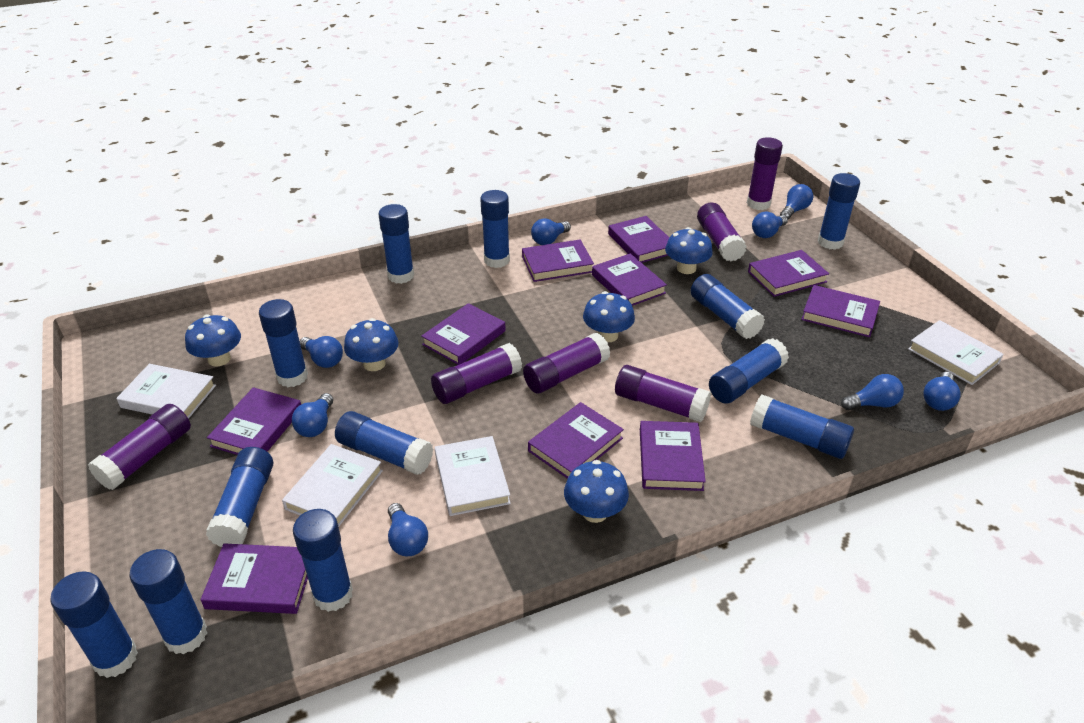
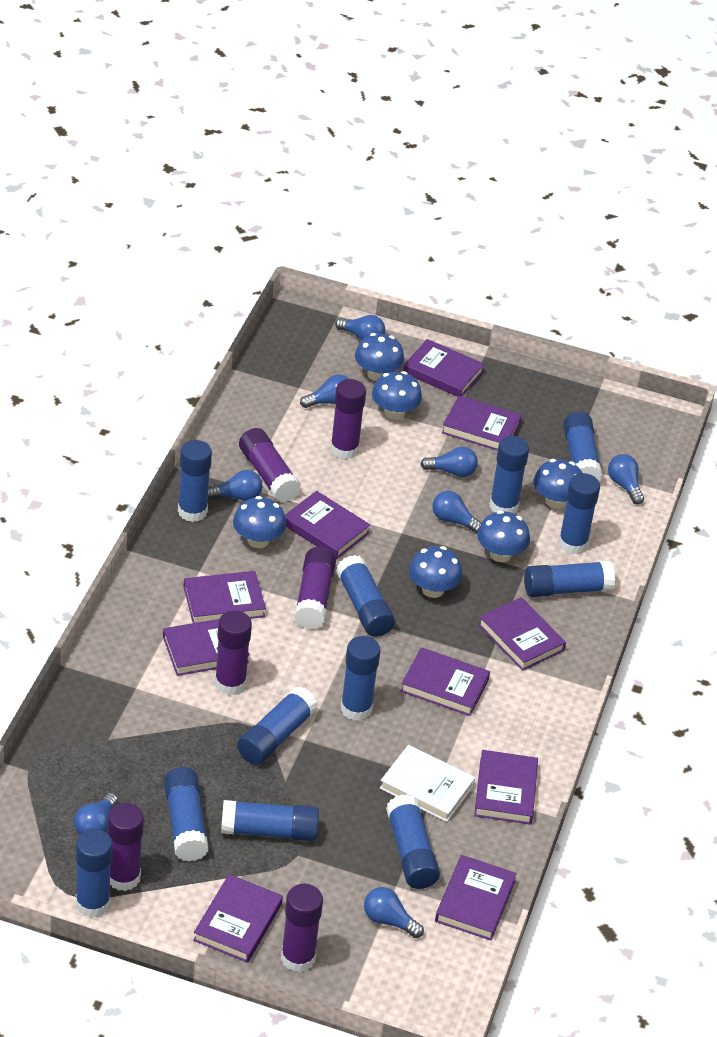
blue mushroom: 5 -> 6
white book: 4 -> 1

